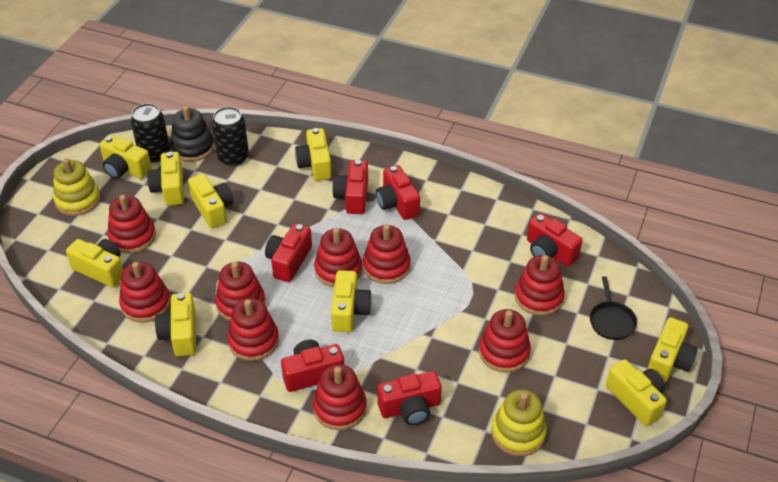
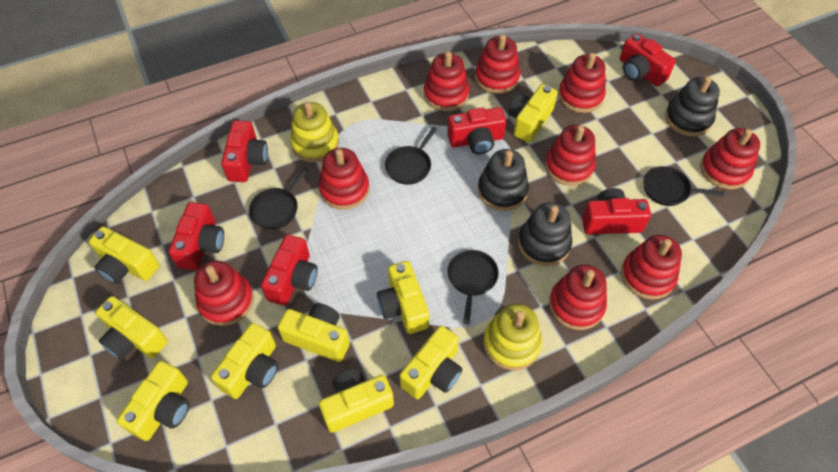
black can: 2 -> 0
black pan: 1 -> 4
black stacking toy: 1 -> 3

